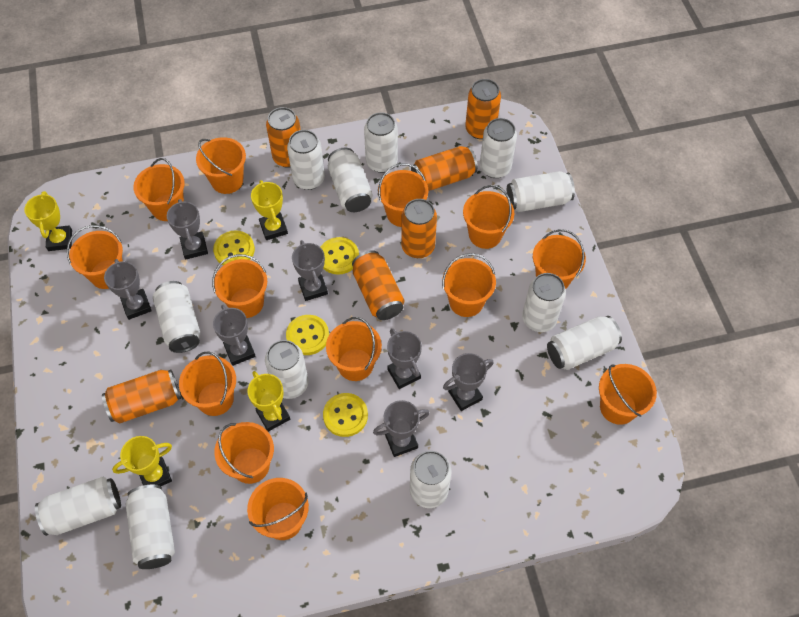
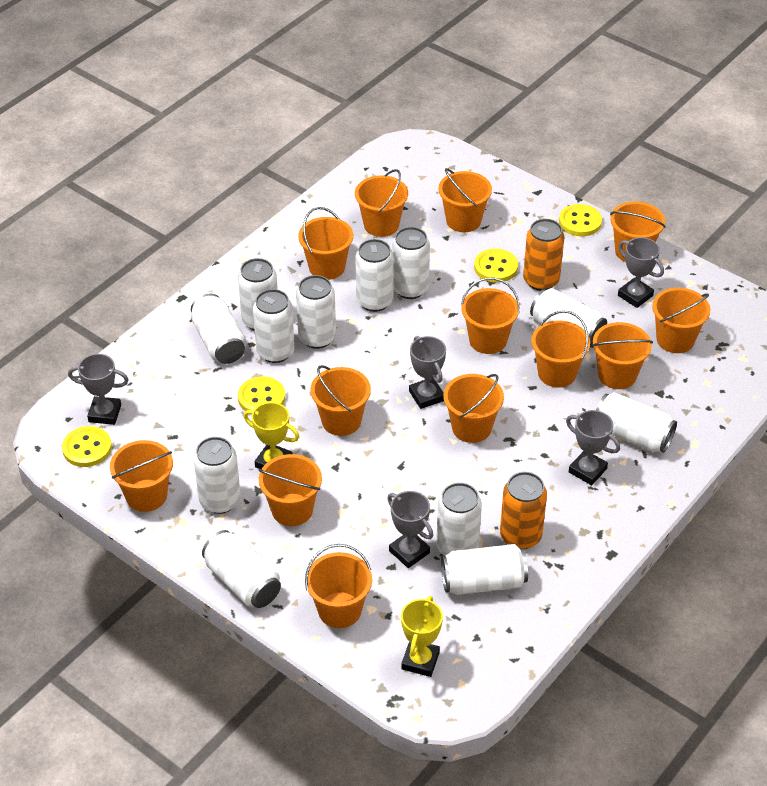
grey trophy: 7 -> 5
orange can: 6 -> 2
yellow trophy: 4 -> 2

